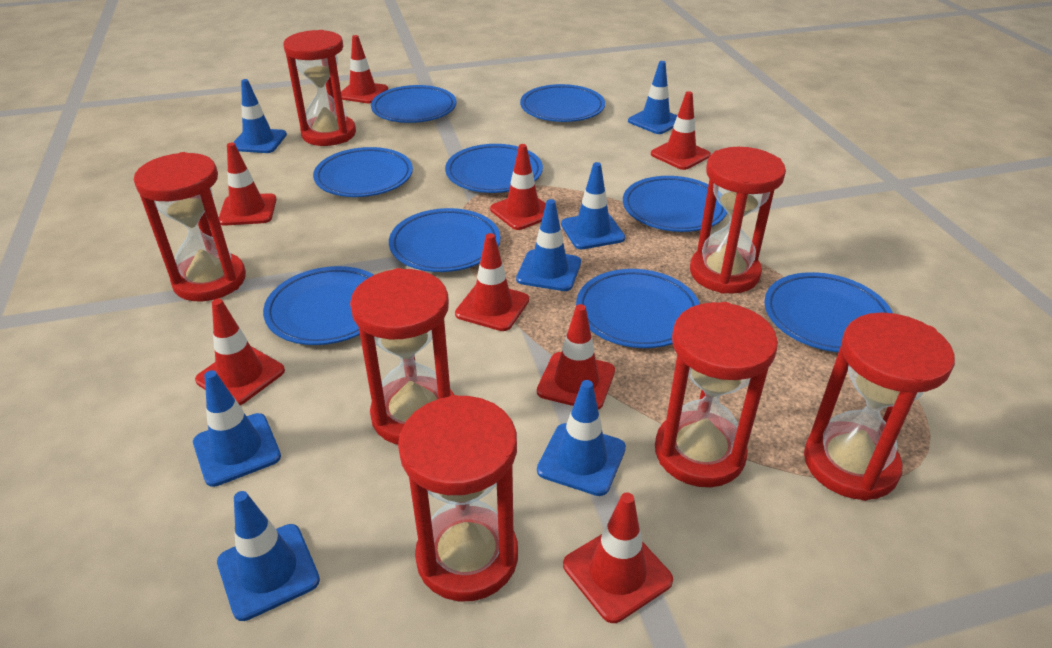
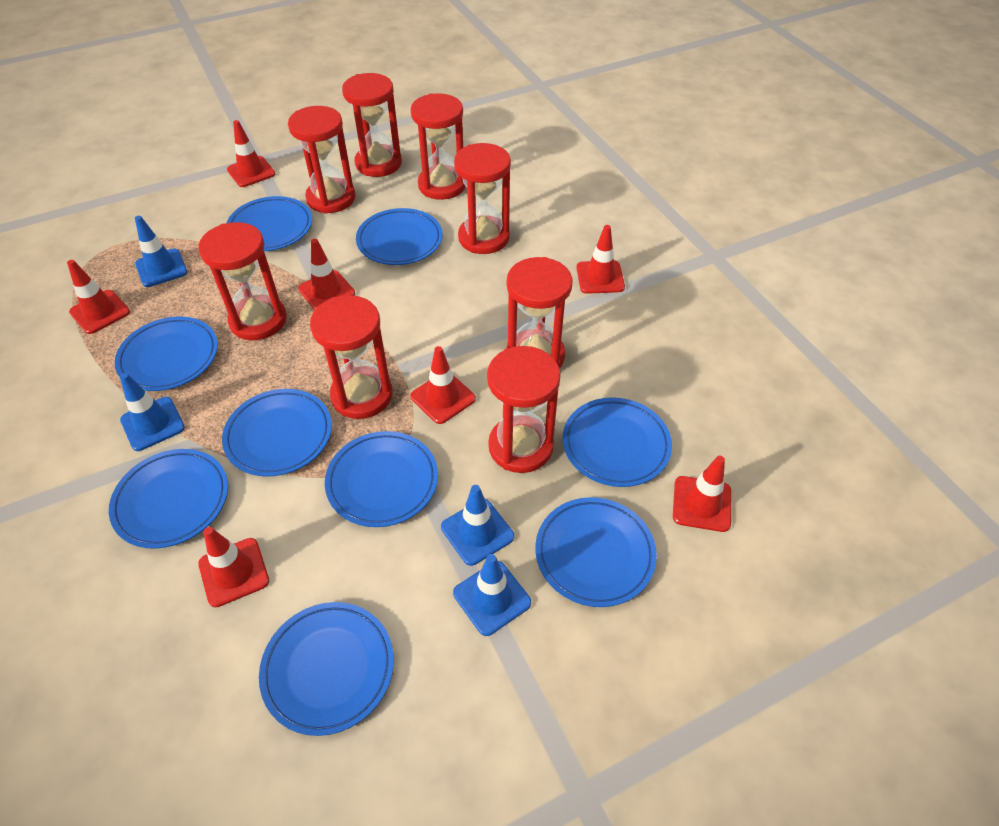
blue traffic cone: 7 -> 4
red hourglass: 7 -> 8
red traffic cone: 8 -> 7

